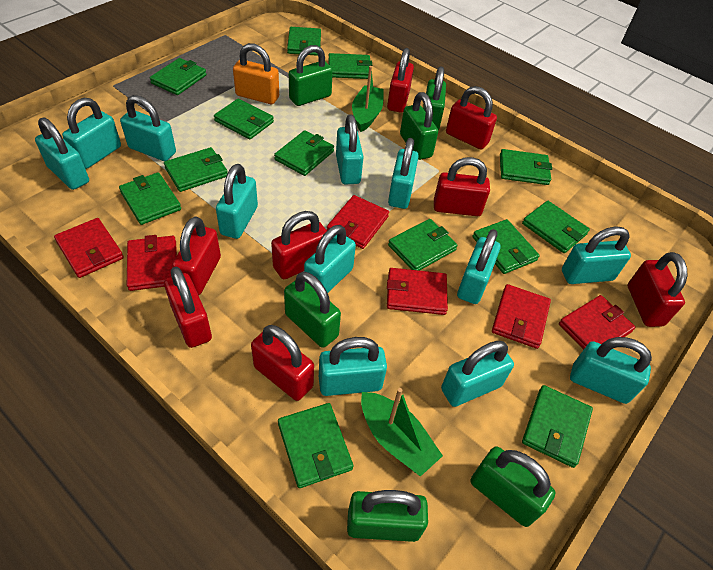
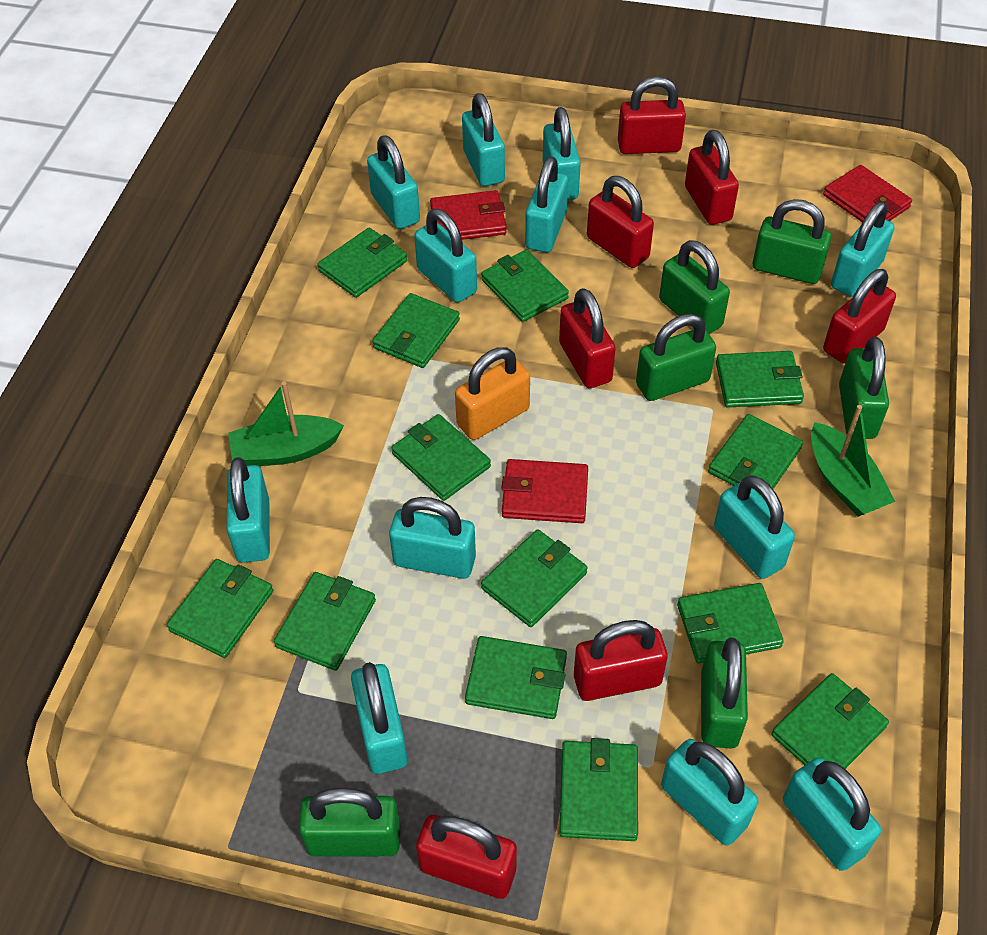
red padlock: 8 -> 7
red wallet: 6 -> 3

